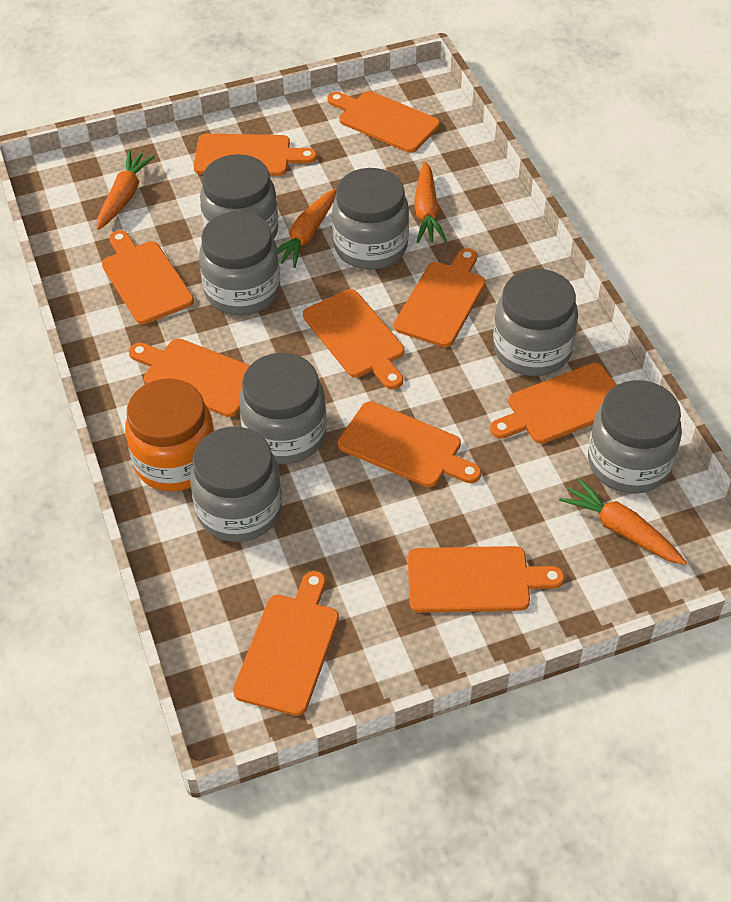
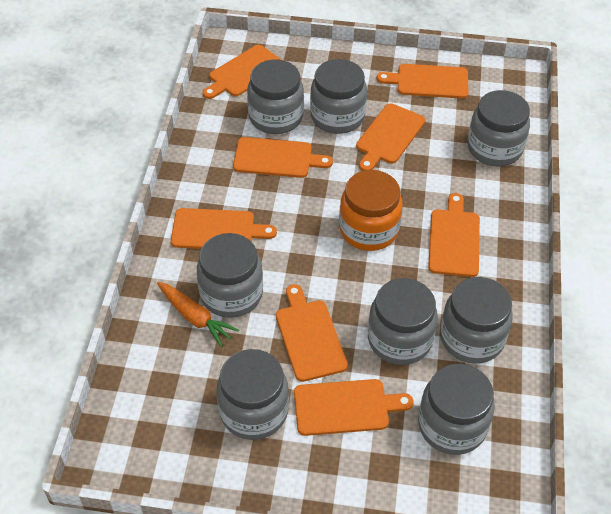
grey jar: 7 -> 8
orange carrot: 4 -> 1
orange cutting board: 10 -> 8

